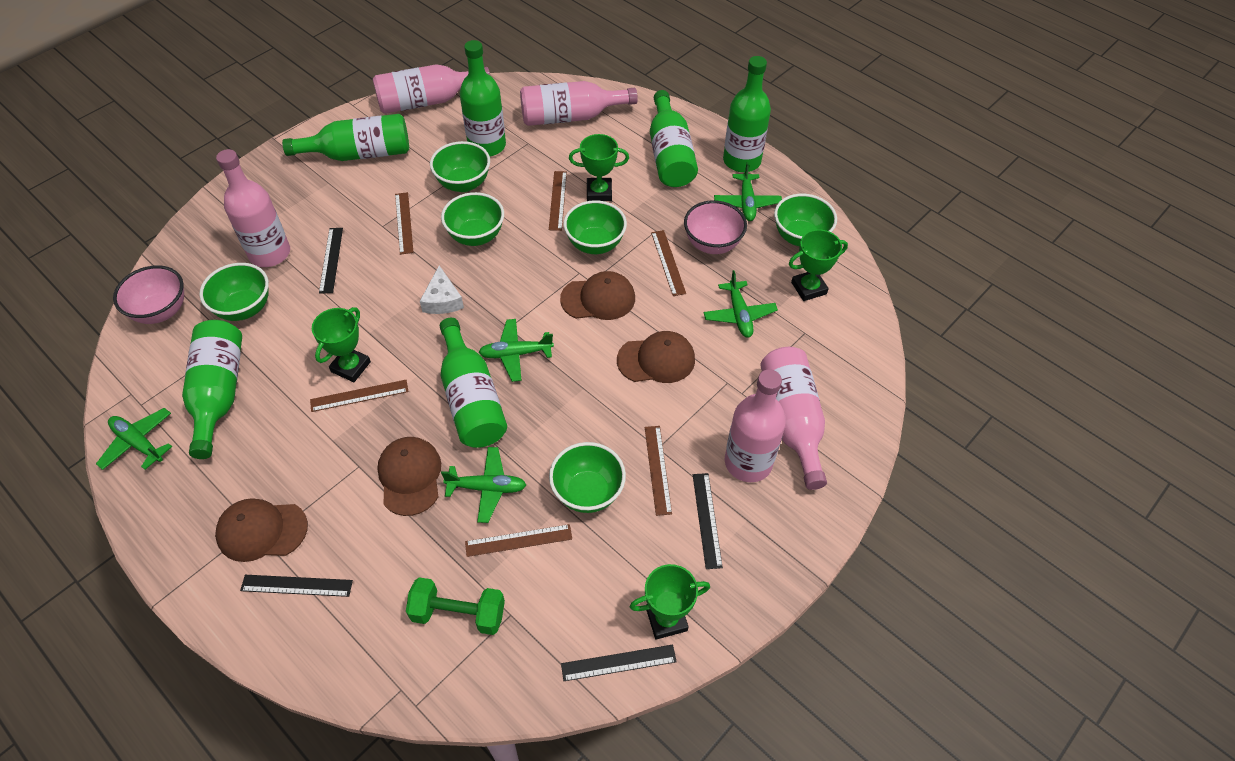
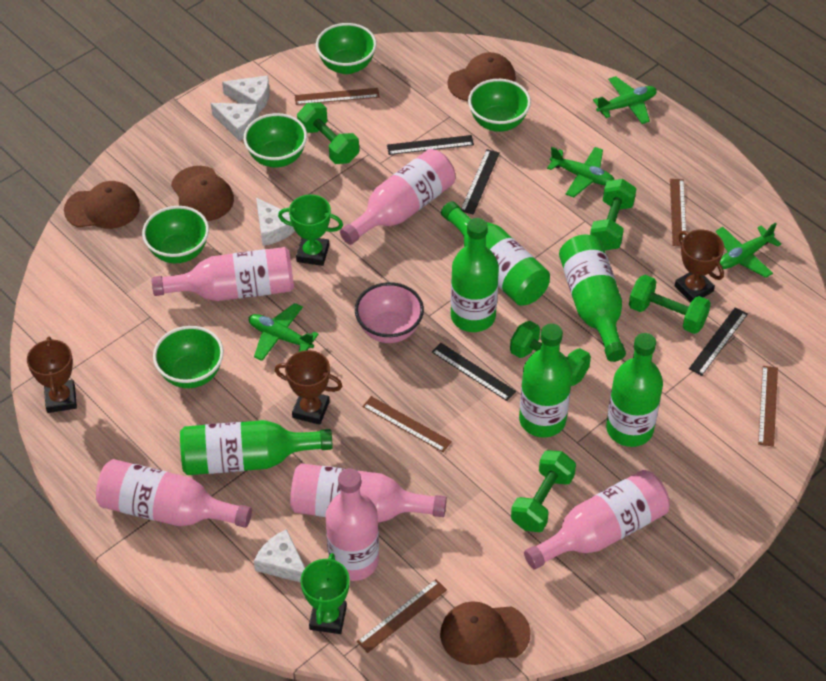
brown ruler: 6 -> 5
brown trophy: 0 -> 3
green bowl: 6 -> 5
green dumbbell: 1 -> 5
green plane: 5 -> 4
green trophy: 4 -> 2
pink bottle: 5 -> 6
pink bowl: 2 -> 1
white cheese: 1 -> 4

